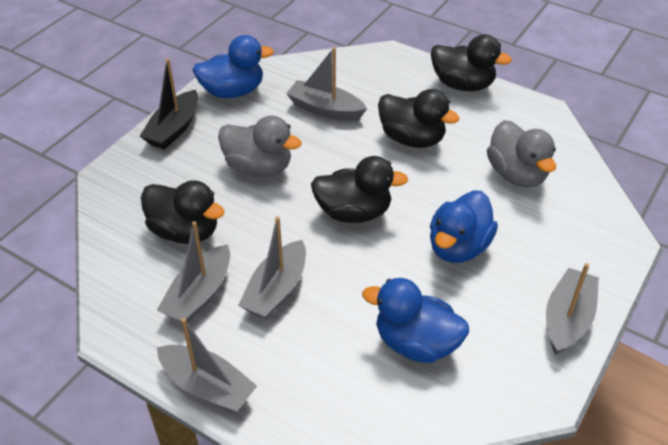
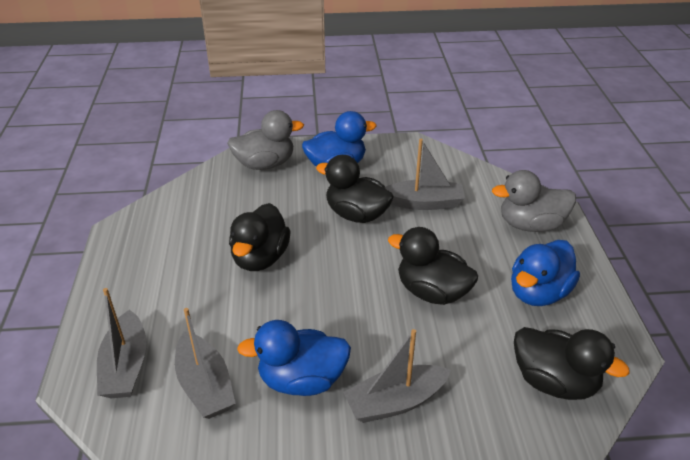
black boat: 1 -> 0
grey boat: 5 -> 4

